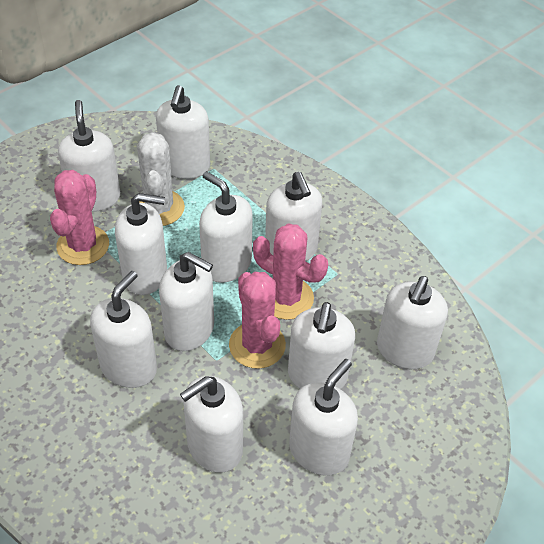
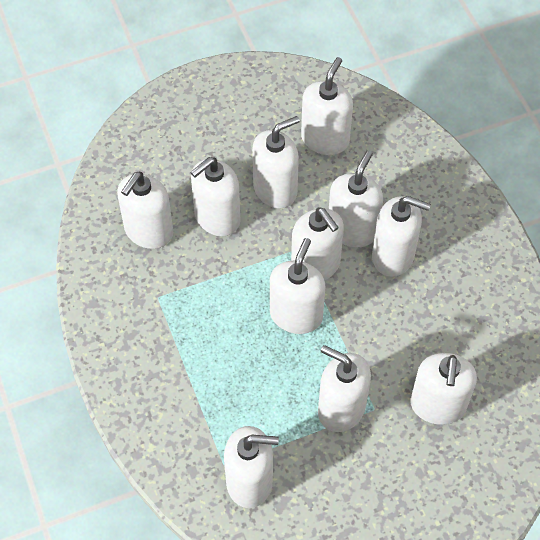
pink cactus: 3 -> 0
white cactus: 1 -> 0

